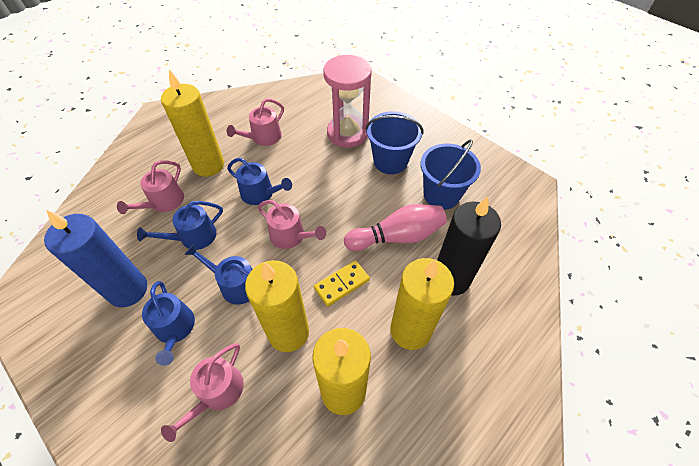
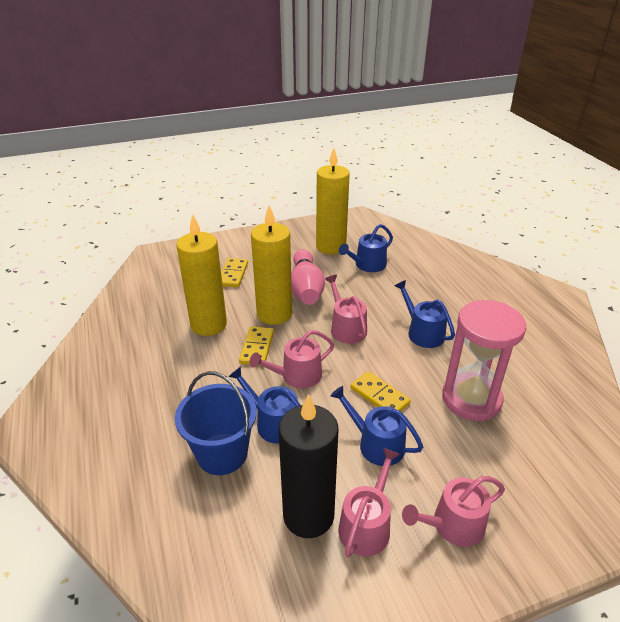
blue bucket: 2 -> 1
blue candle: 1 -> 0
yellow candle: 4 -> 3
yellow domino: 1 -> 3

